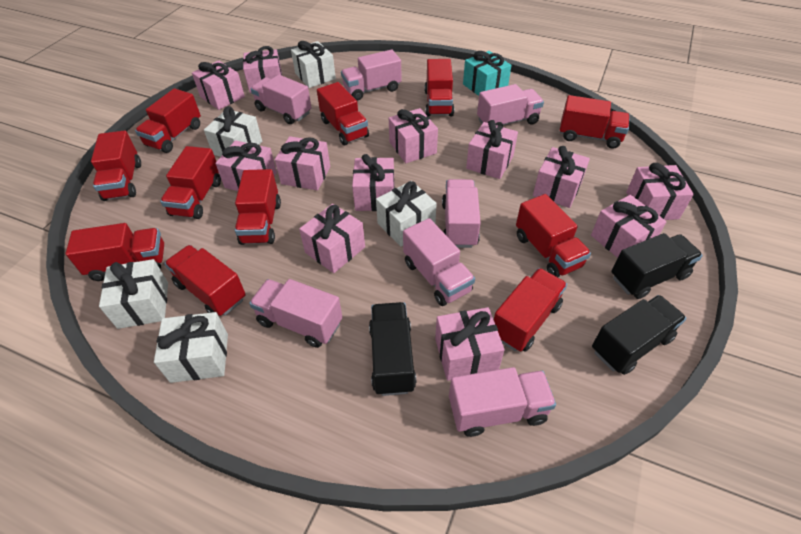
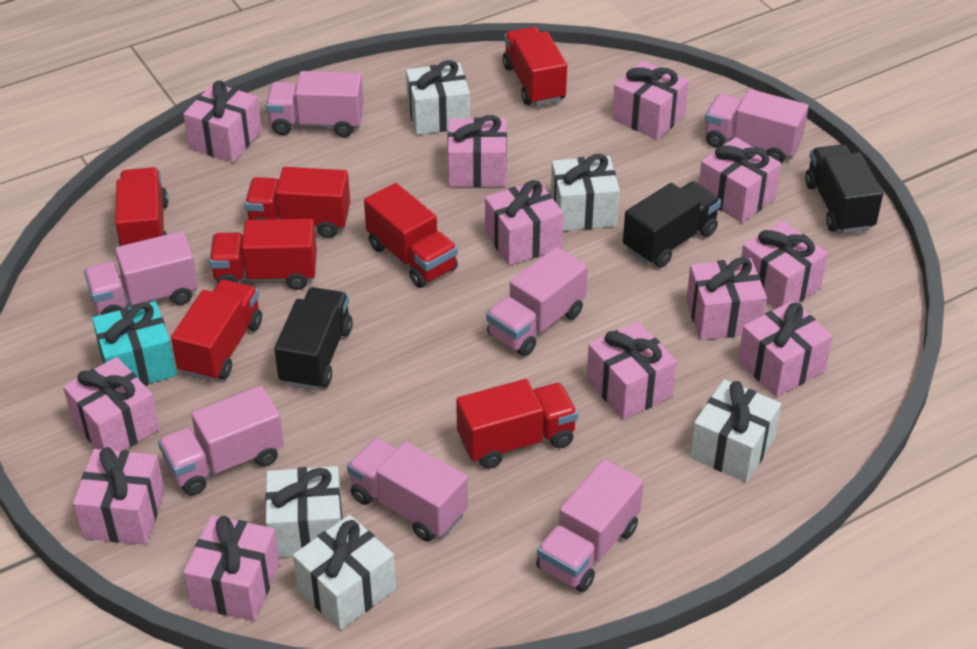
red truck: 11 -> 7

